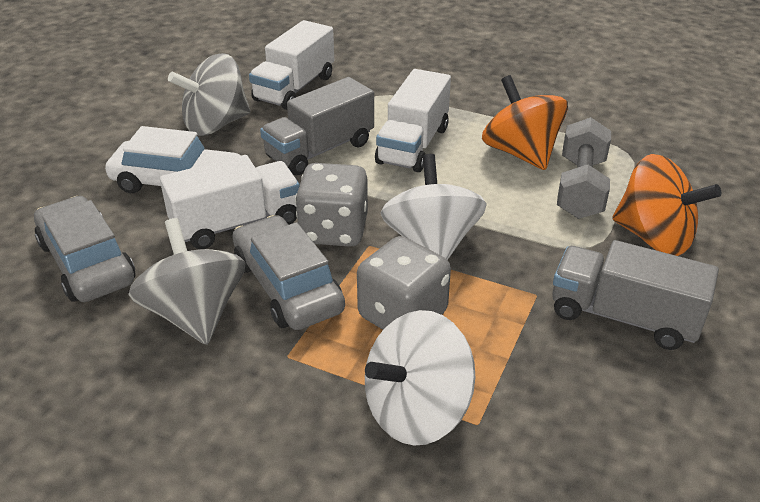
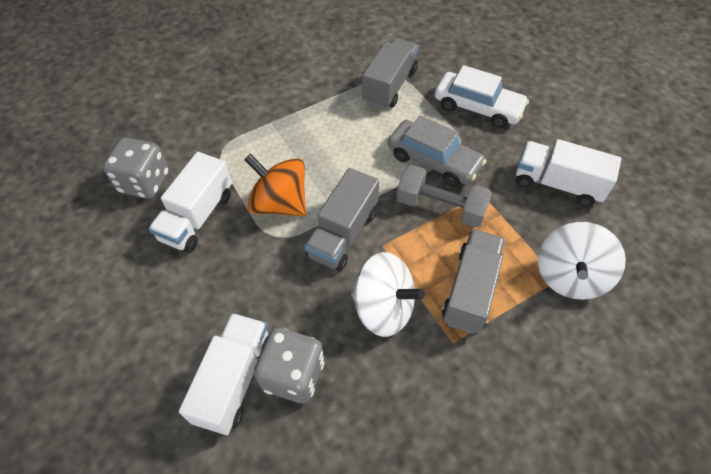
grey car: 2 -> 1
grey spinning top: 2 -> 0
grey truck: 2 -> 3
orange spinning top: 2 -> 1

